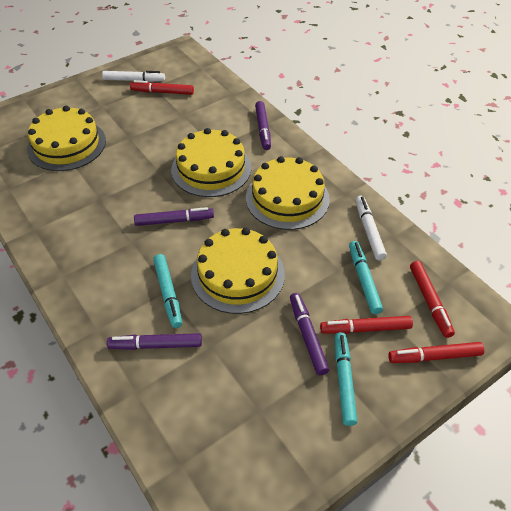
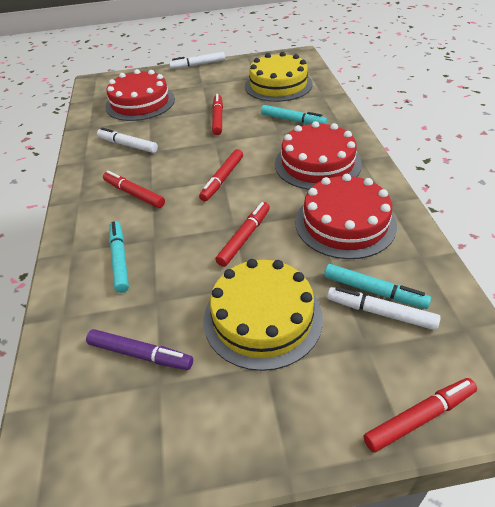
purple marker: 4 -> 1
red cake: 0 -> 3
red marker: 4 -> 5
white marker: 2 -> 3
yellow cake: 4 -> 2

